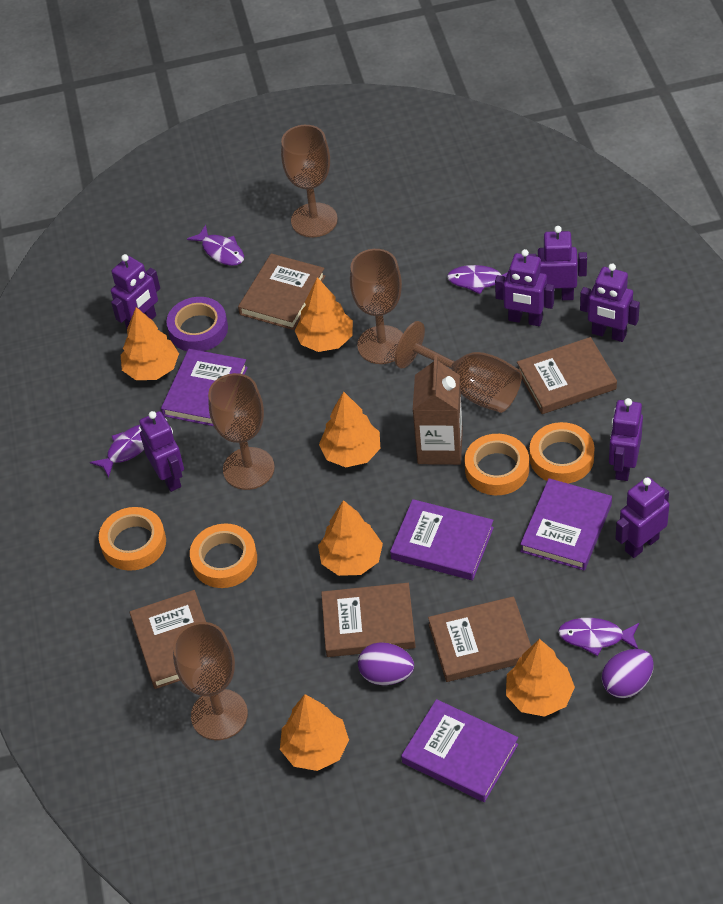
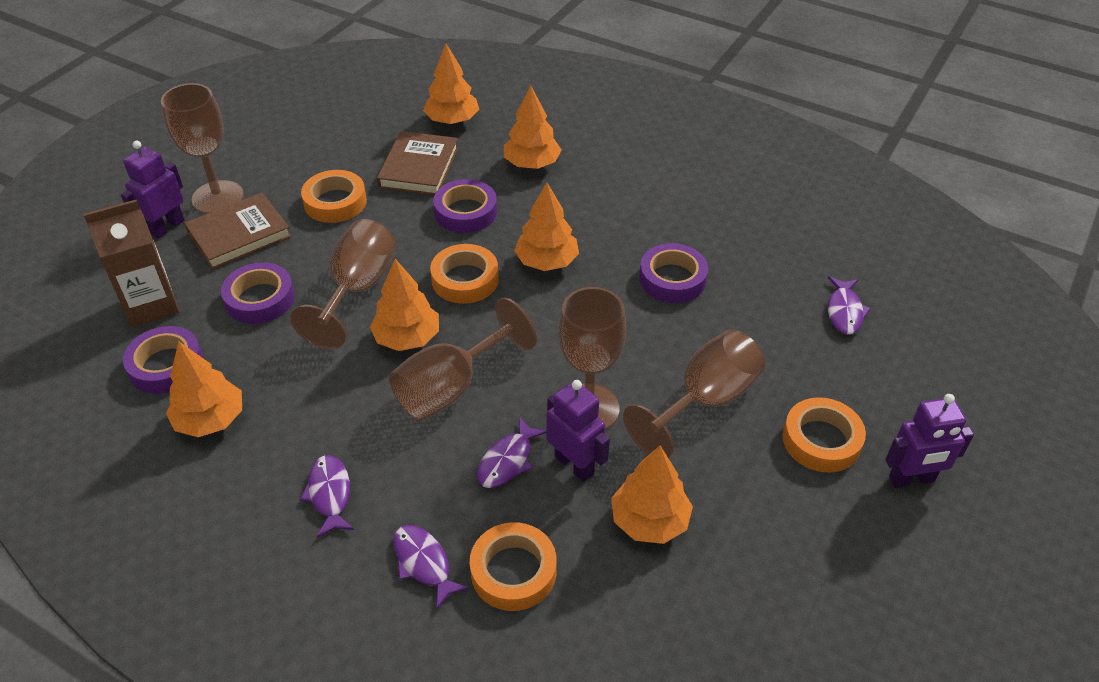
brown book: 5 -> 2
purple book: 4 -> 0
purple egg: 2 -> 0
purple robot: 7 -> 3
purple tape: 1 -> 4

